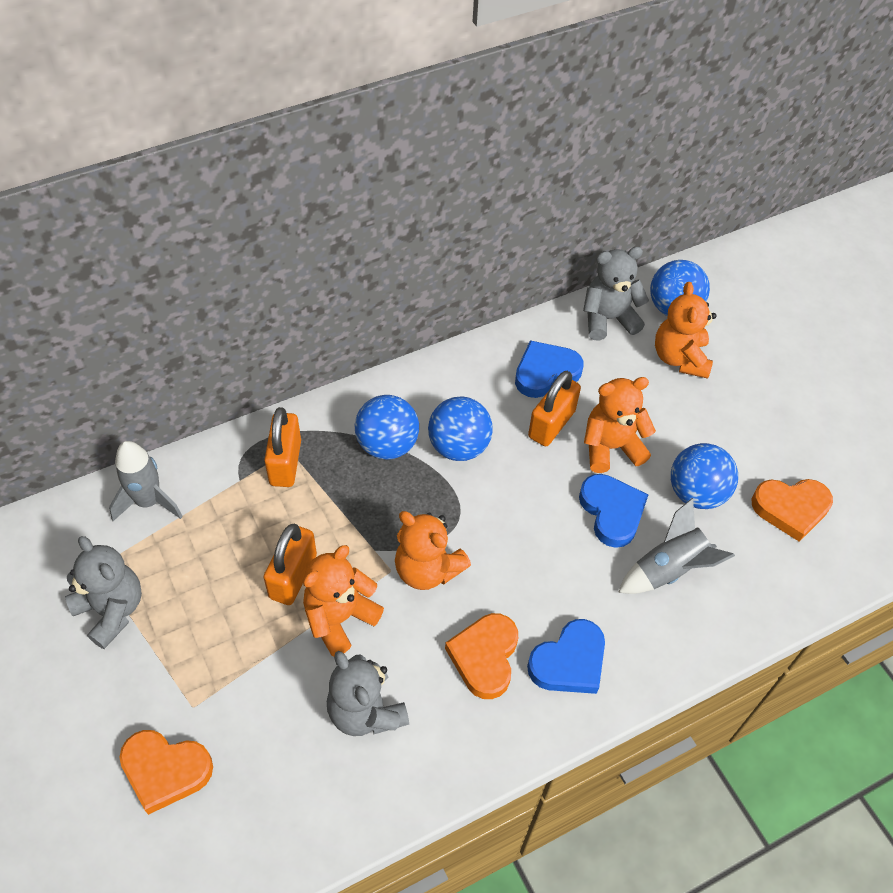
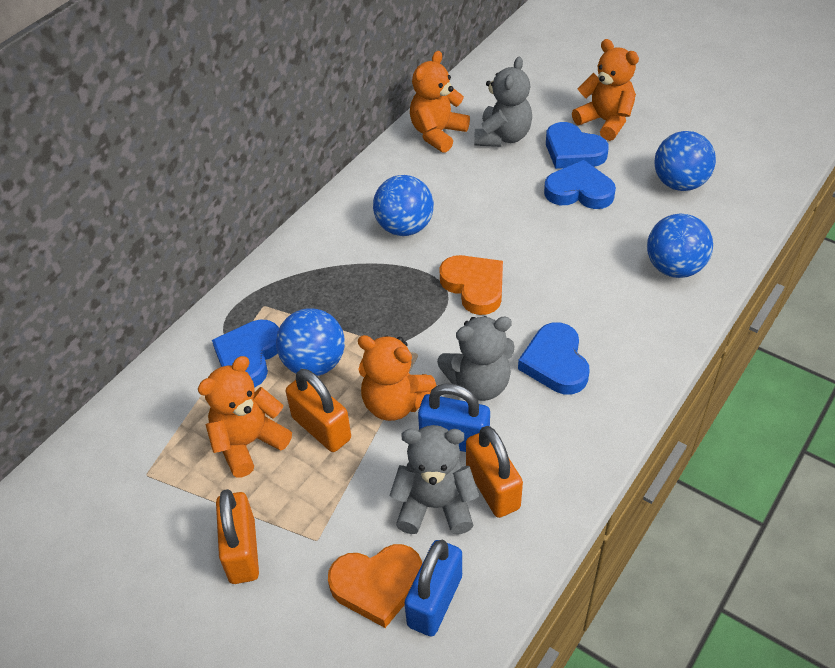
blue heart: 3 -> 4
blue padlock: 0 -> 2
grey rocket: 2 -> 0
orange heart: 3 -> 2

